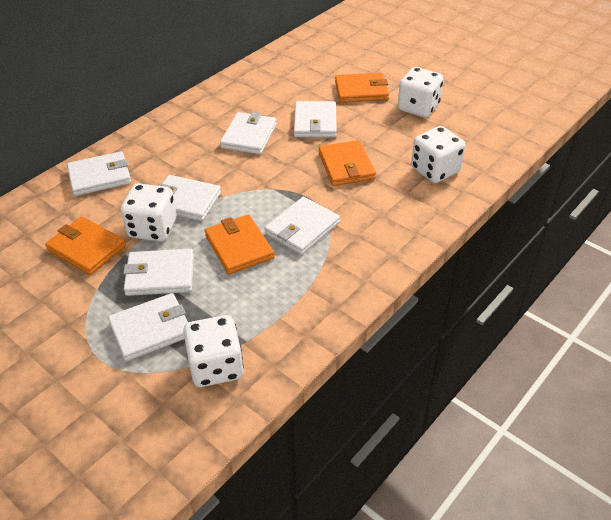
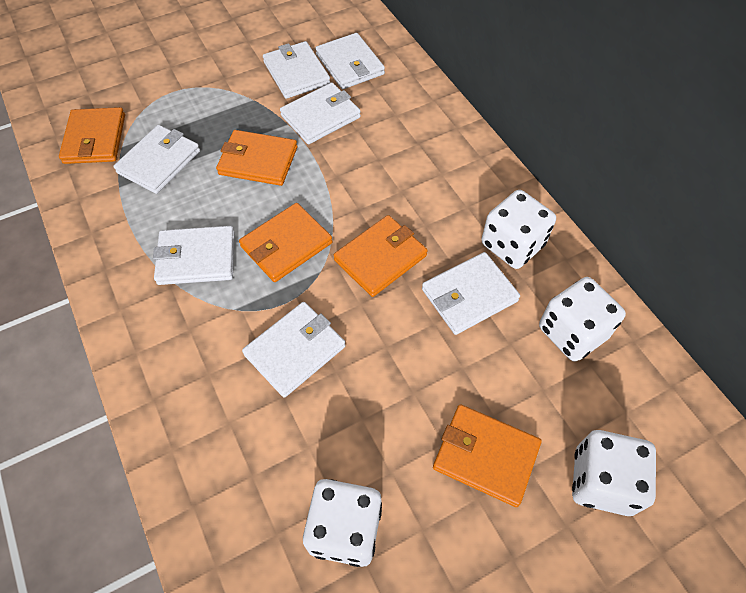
orange wallet: 4 -> 5

